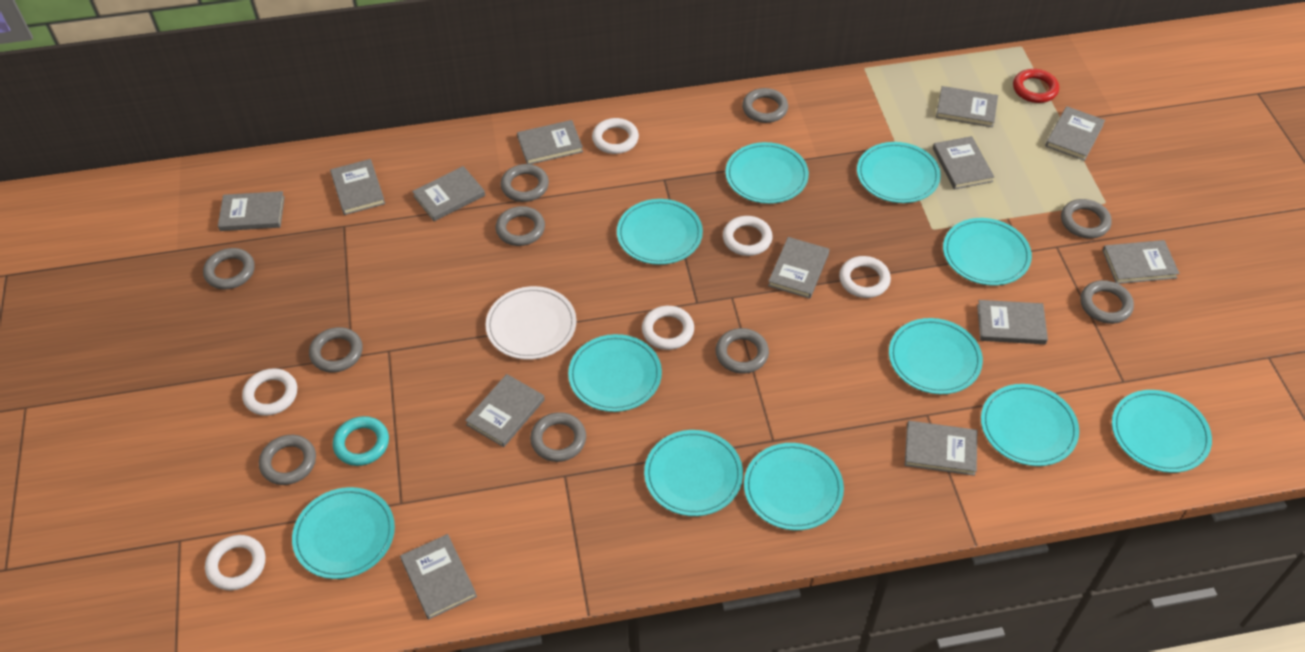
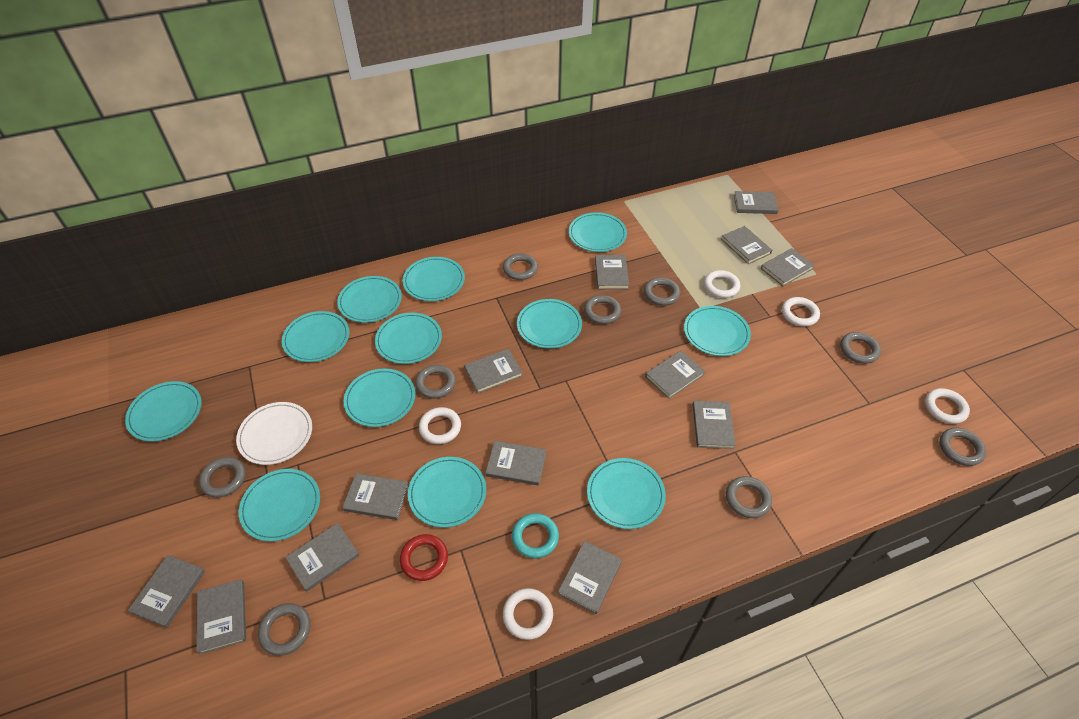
grey ring: 10 -> 9
turquoise plate: 11 -> 12
white ring: 6 -> 5

